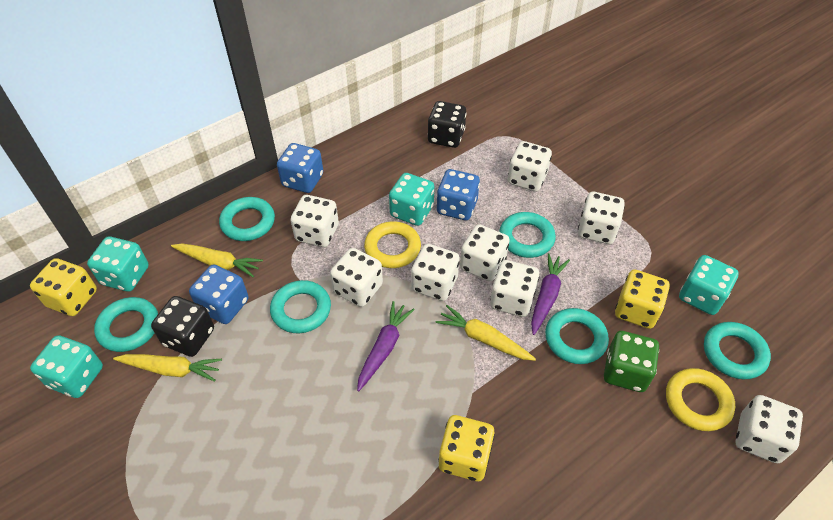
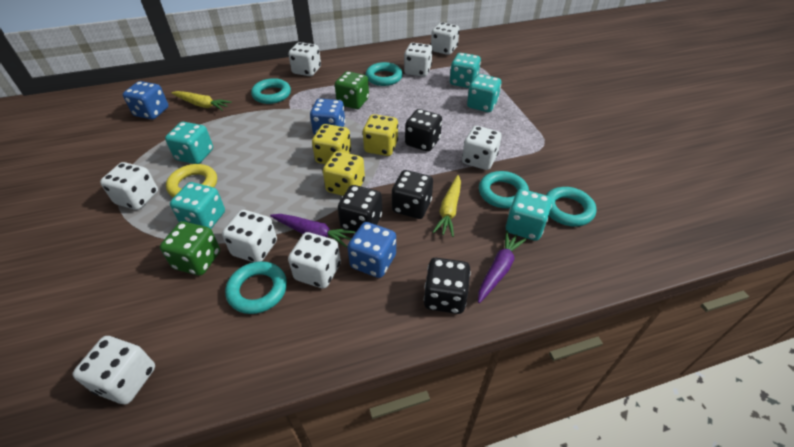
black dice: 2 -> 4
green dice: 1 -> 2
turquoise dice: 4 -> 5
turquoise ring: 6 -> 5
yellow carrot: 3 -> 2
yellow ring: 2 -> 1

